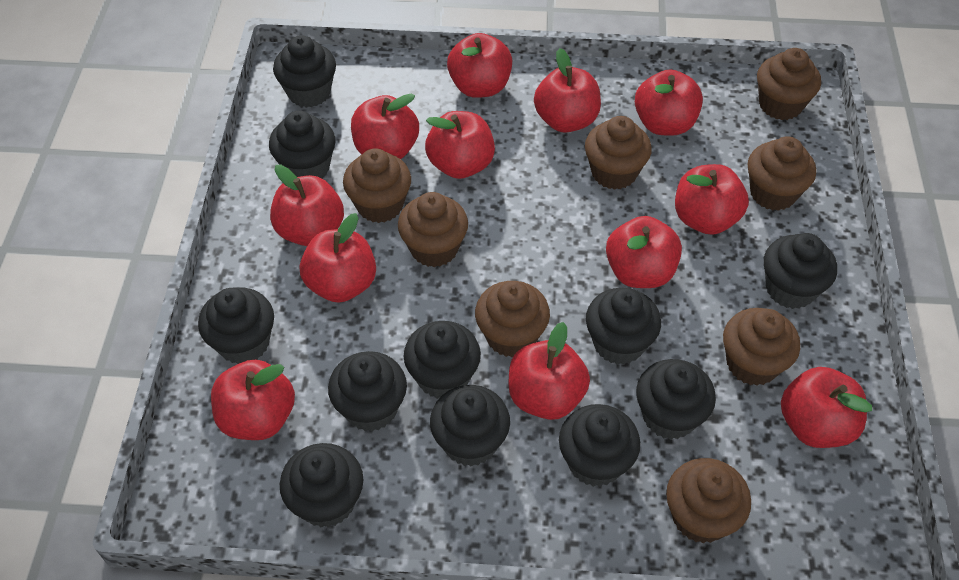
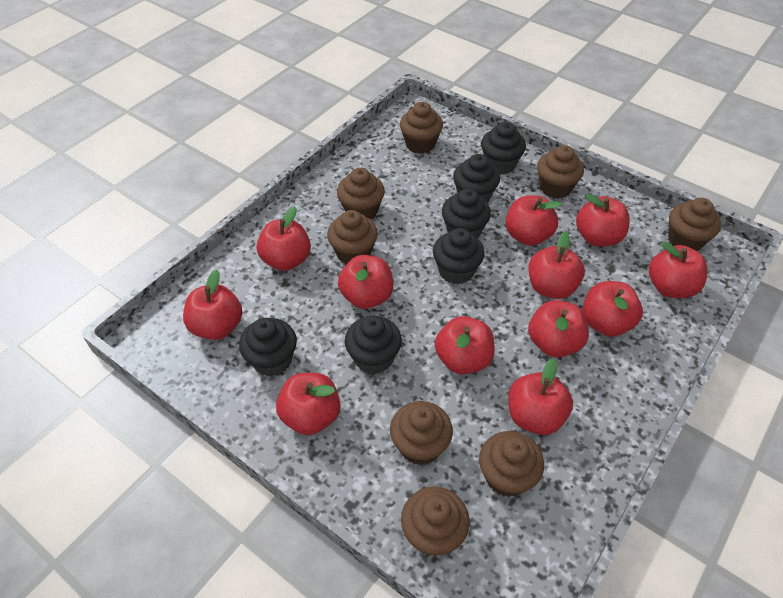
black cupcake: 11 -> 6

